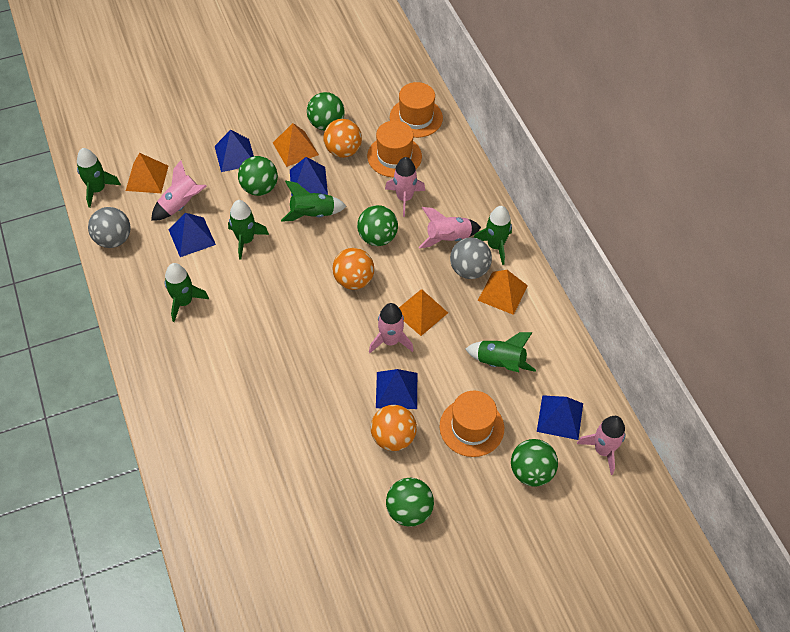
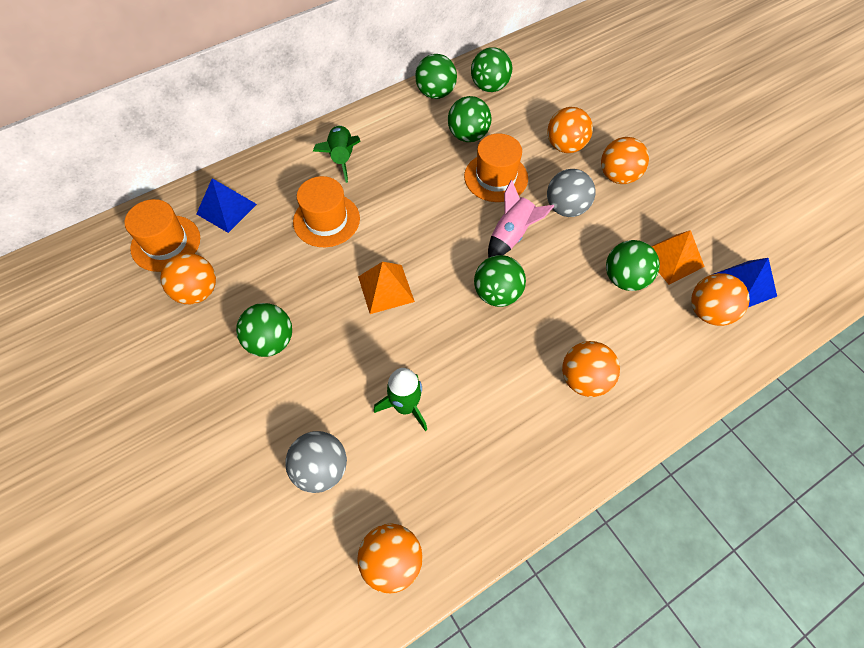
blue pyramid: 5 -> 2
green ball: 5 -> 6
green rocket: 6 -> 2
orange ball: 3 -> 6
orange pyramid: 4 -> 2
pink rocket: 5 -> 1

